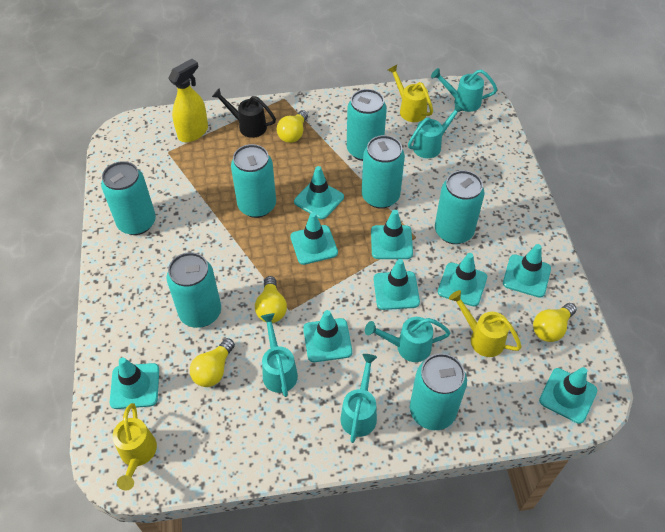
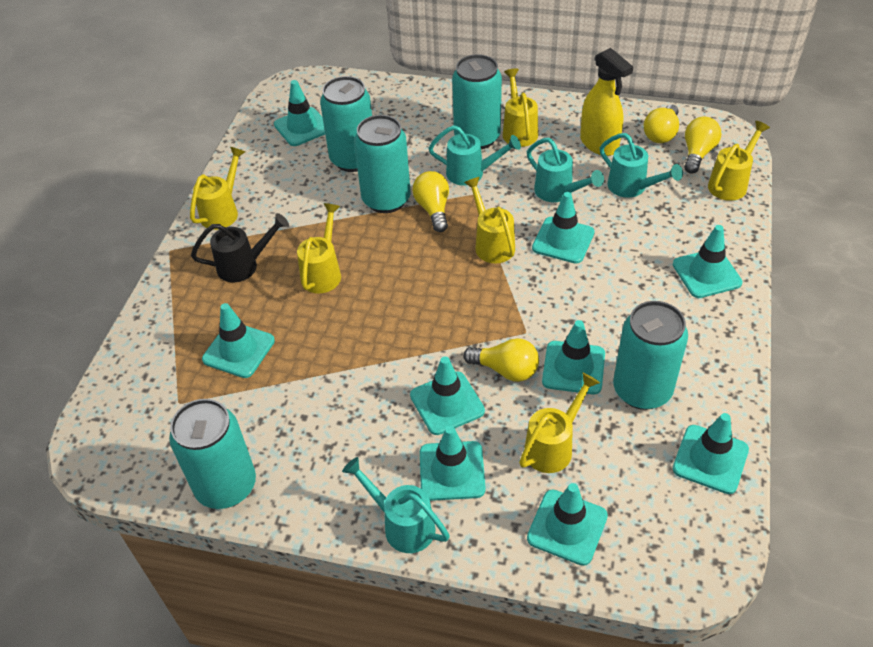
turquoise can: 7 -> 5
turquoise watering can: 5 -> 4
yellow watering can: 3 -> 6

